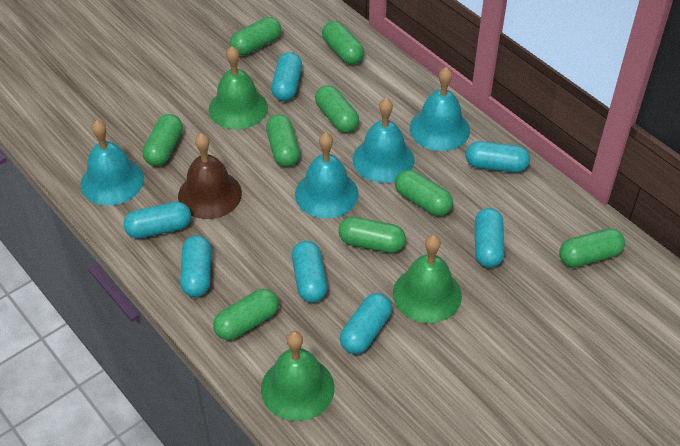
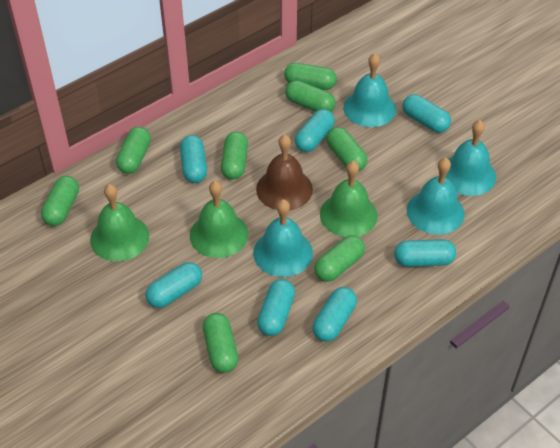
green capsule: 9 -> 8

